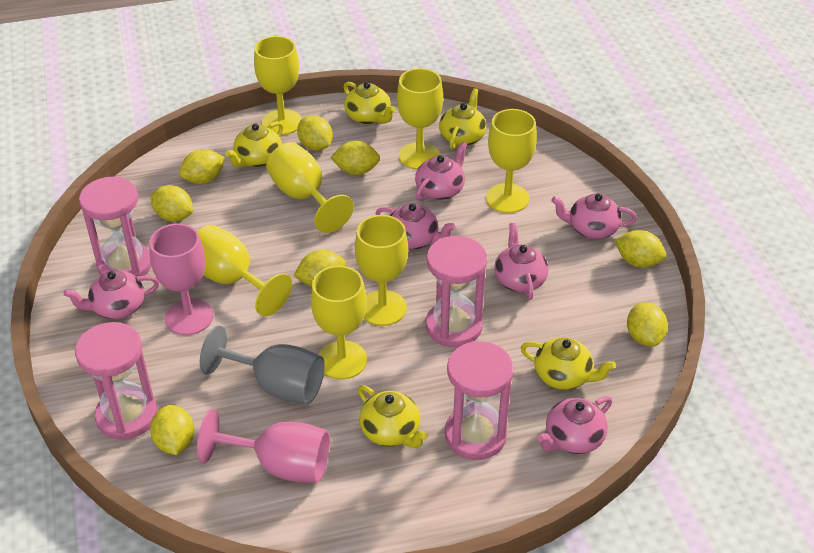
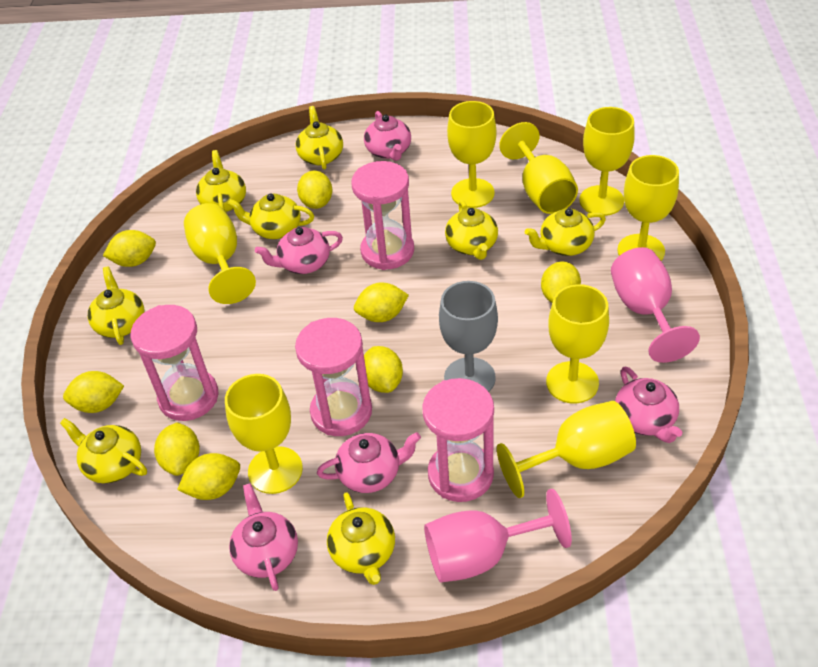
pink teapot: 6 -> 5
yellow goblet: 7 -> 8
yellow teapot: 5 -> 8

